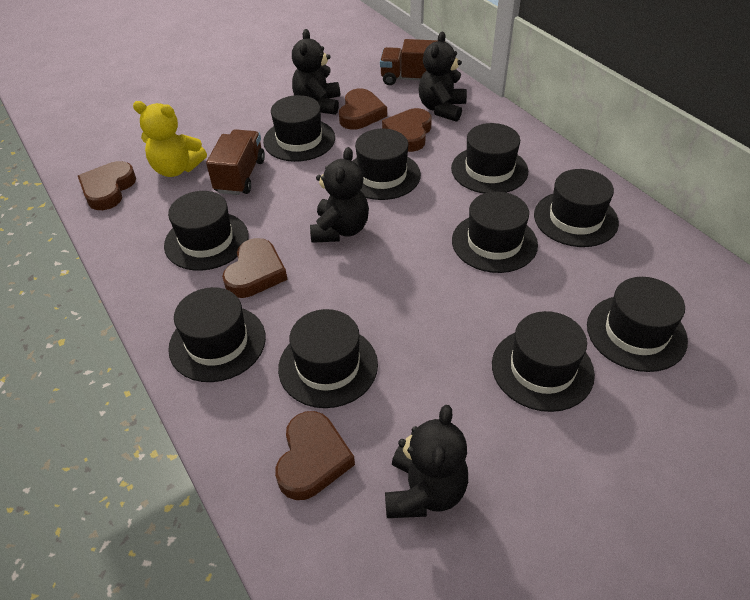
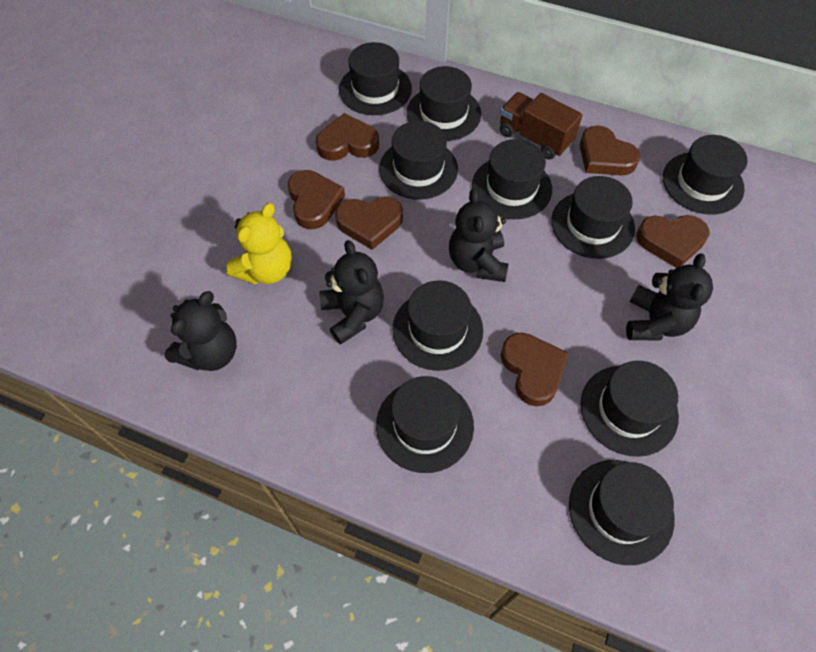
brown heart: 5 -> 6
brown truck: 2 -> 1

